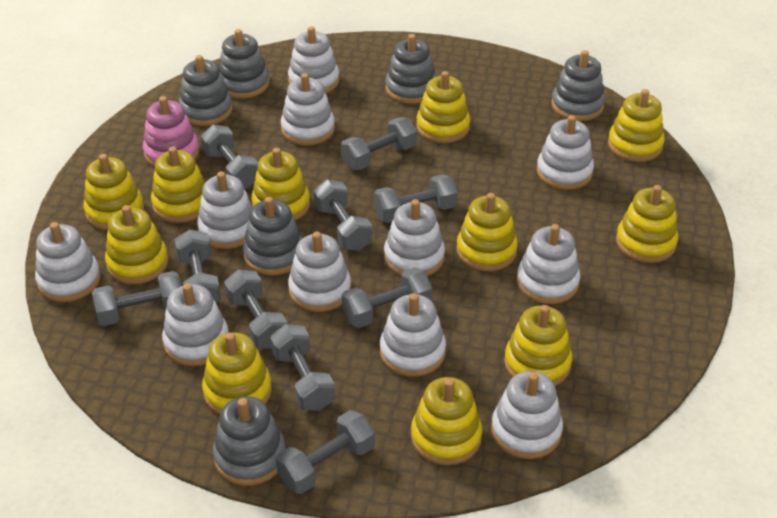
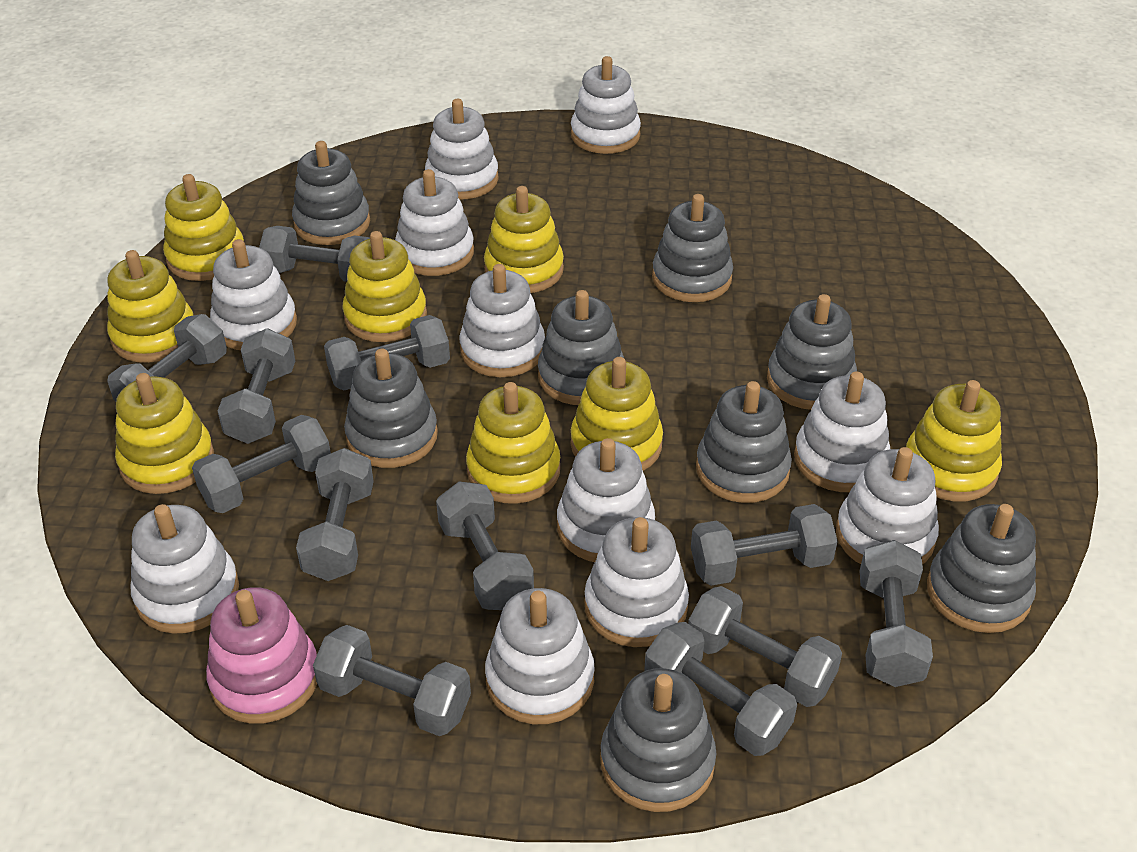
grey dumbbell: 10 -> 12
grey stacking toy: 6 -> 8
yellow stacking toy: 11 -> 8

